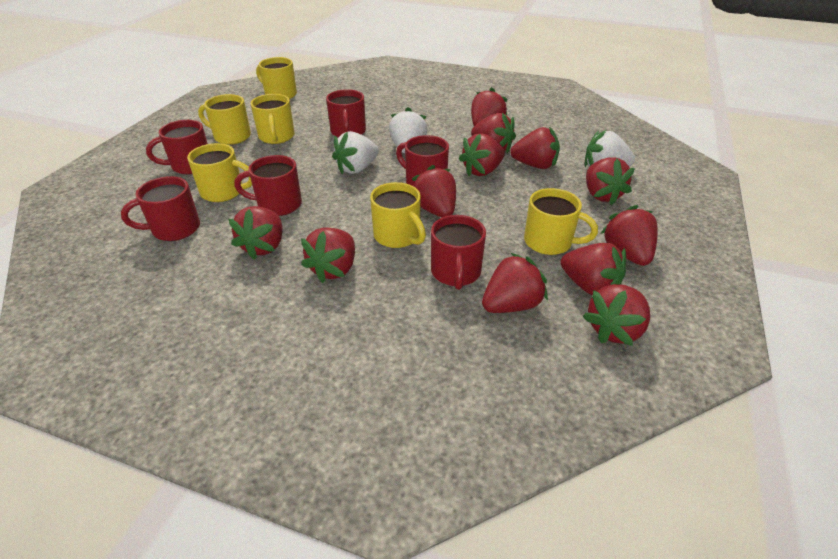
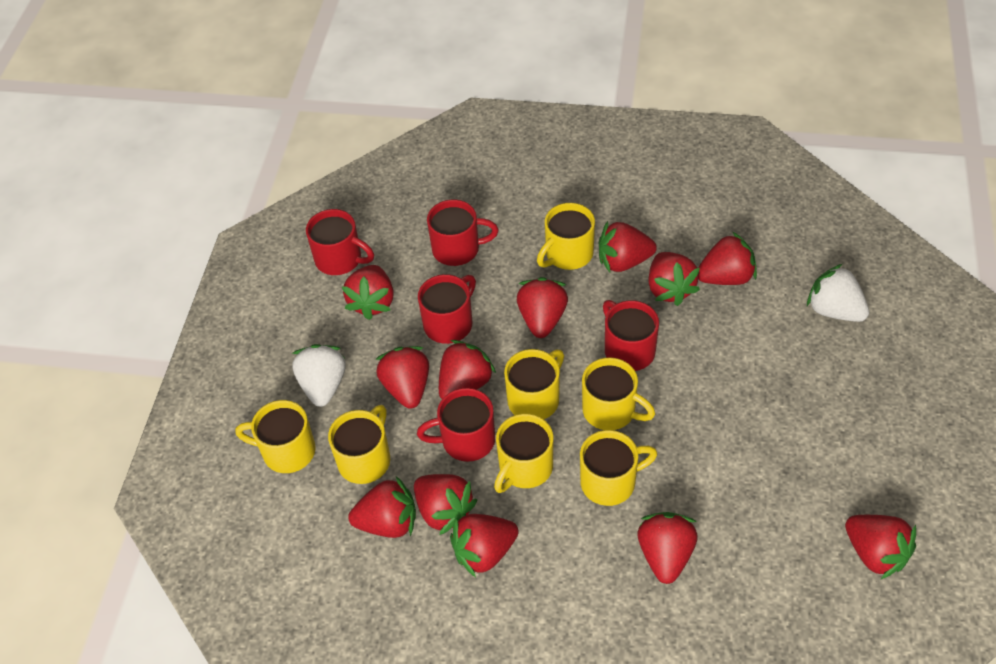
red mug: 6 -> 5
white strawberry: 3 -> 2
yellow mug: 6 -> 7

